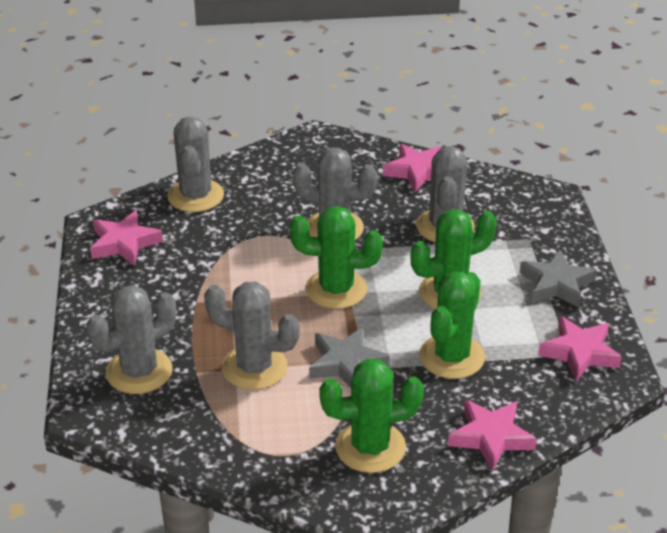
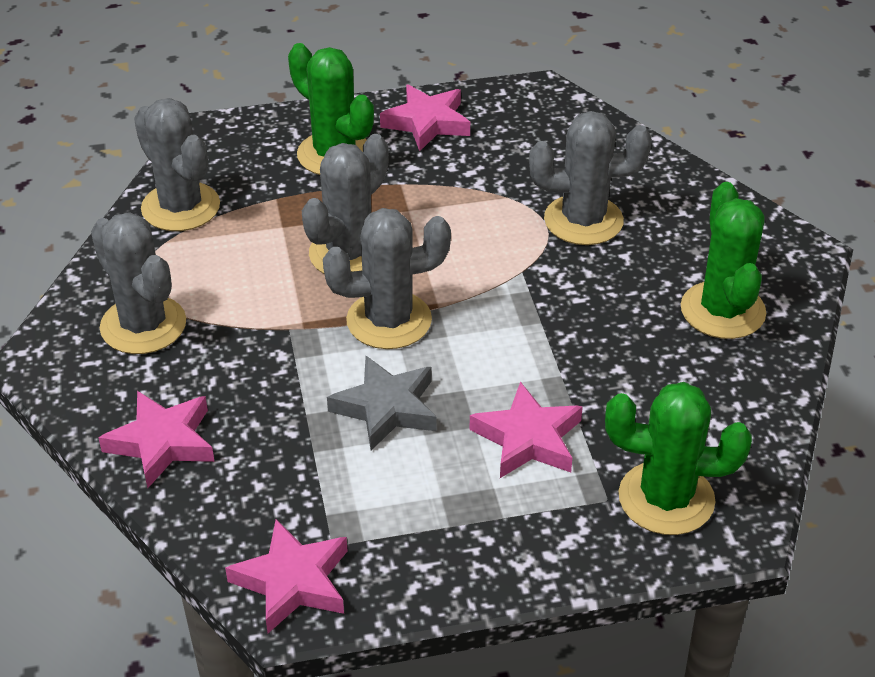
green cactus: 4 -> 3
grey star: 2 -> 1

